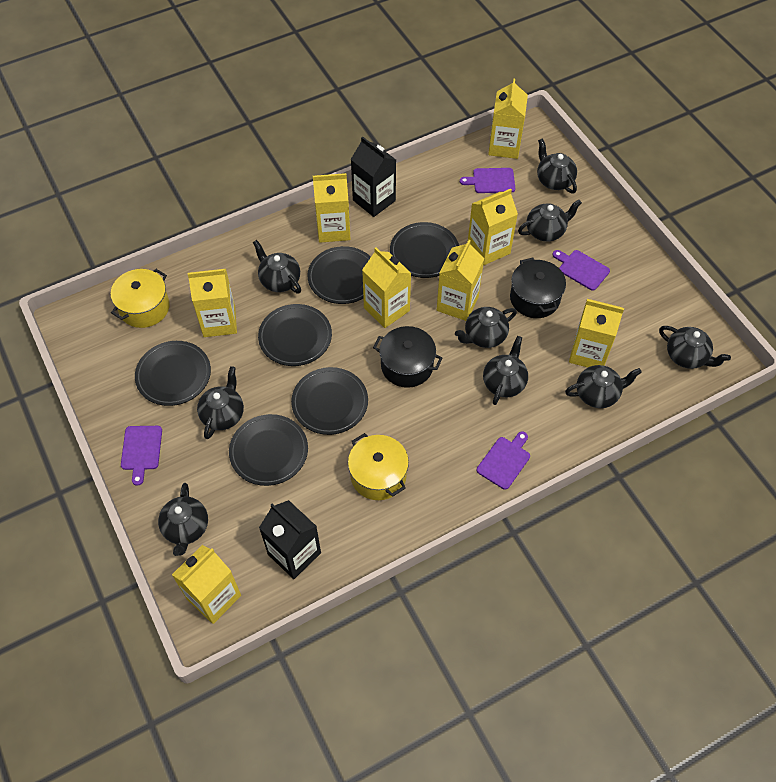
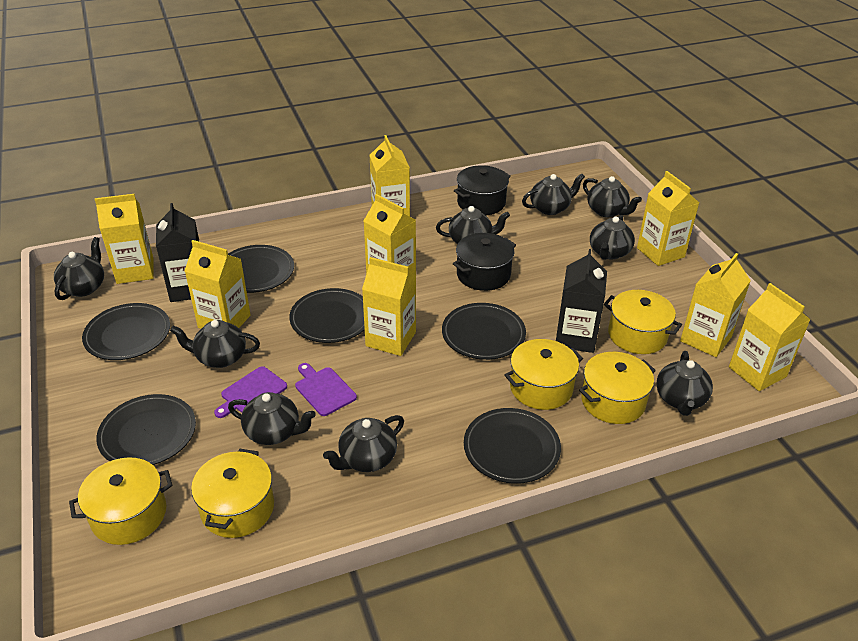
purple cutting board: 4 -> 2
yellow pot: 2 -> 5

